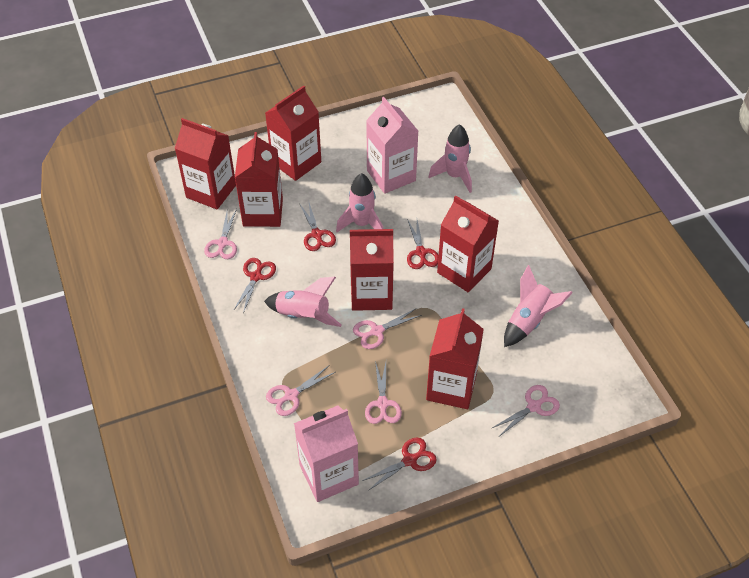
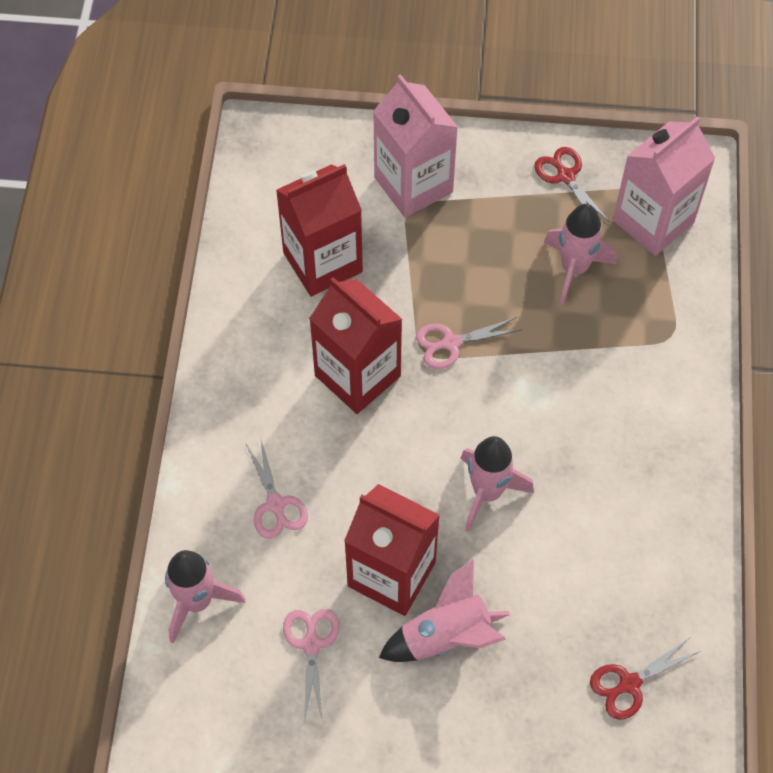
pink scissors: 5 -> 3
red carton: 6 -> 3
red scissors: 4 -> 2

